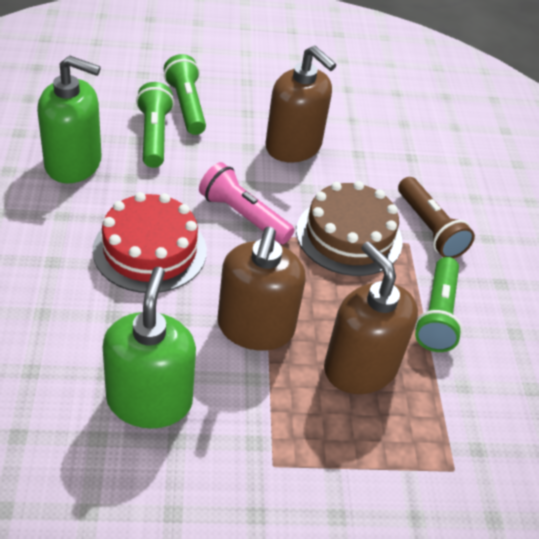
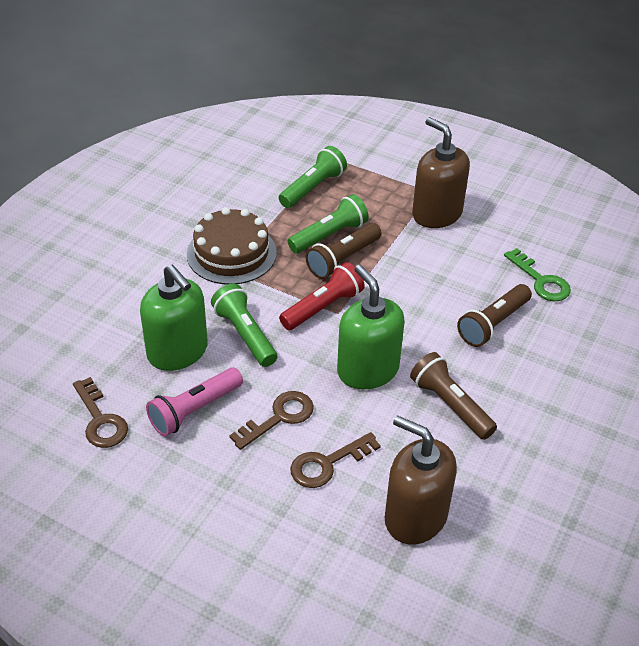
brown flashlight: 1 -> 3
brown key: 0 -> 3
brown soap dispenser: 3 -> 2
green key: 0 -> 1
red cake: 1 -> 0
red flashlight: 0 -> 1

